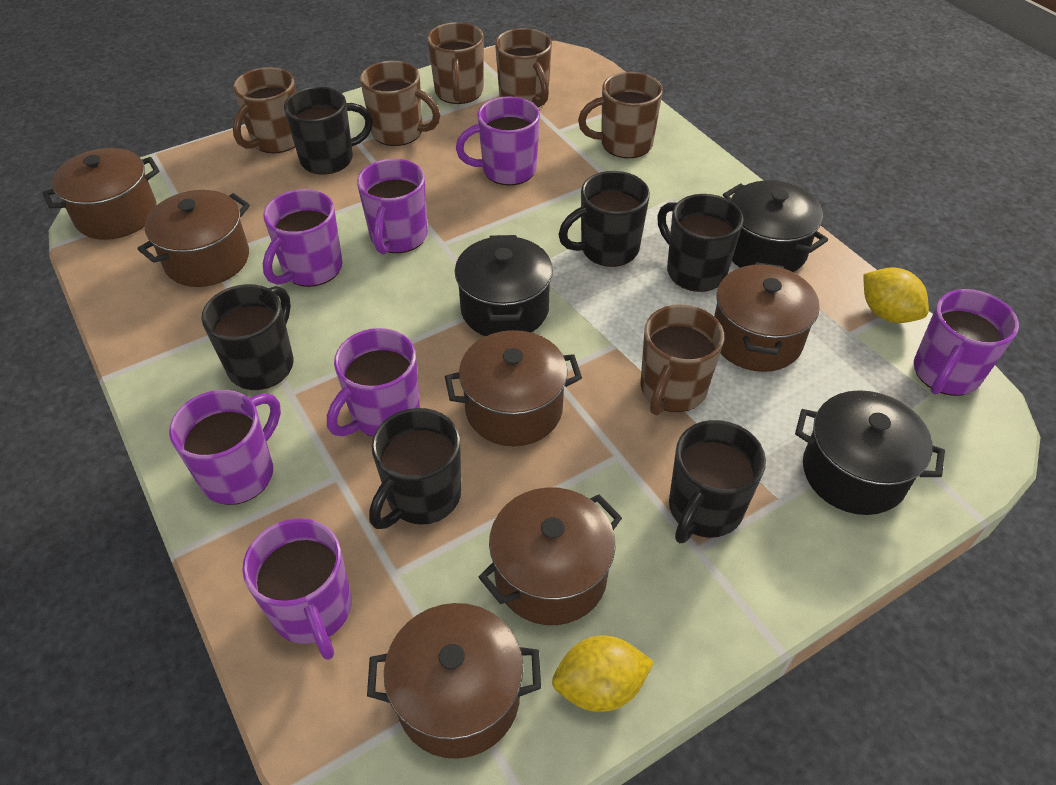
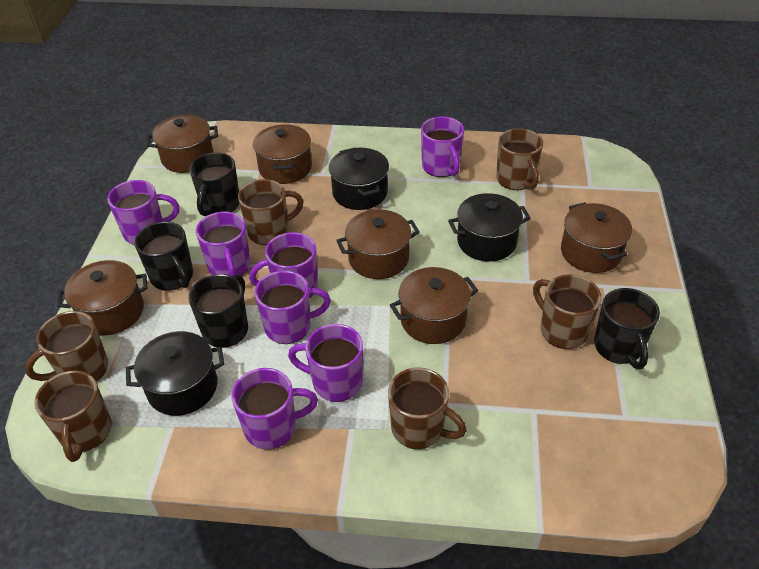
black mug: 6 -> 4
yellow lemon: 2 -> 0

